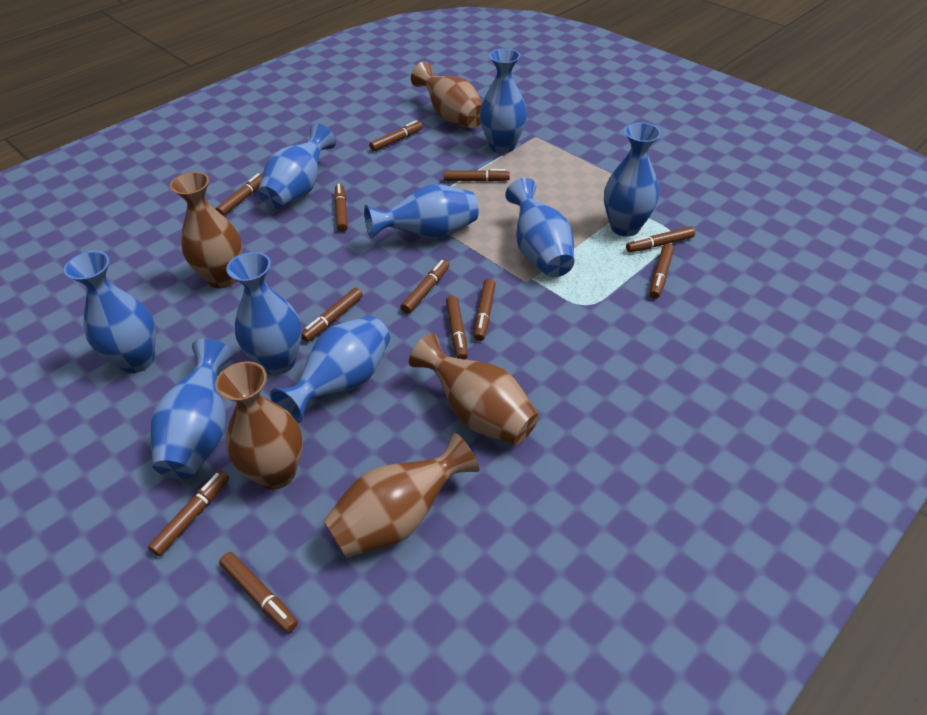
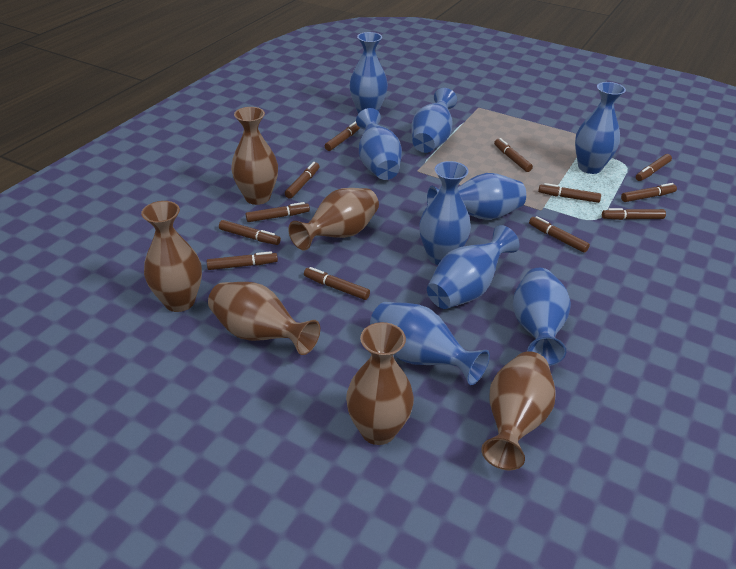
brown vase: 5 -> 6

